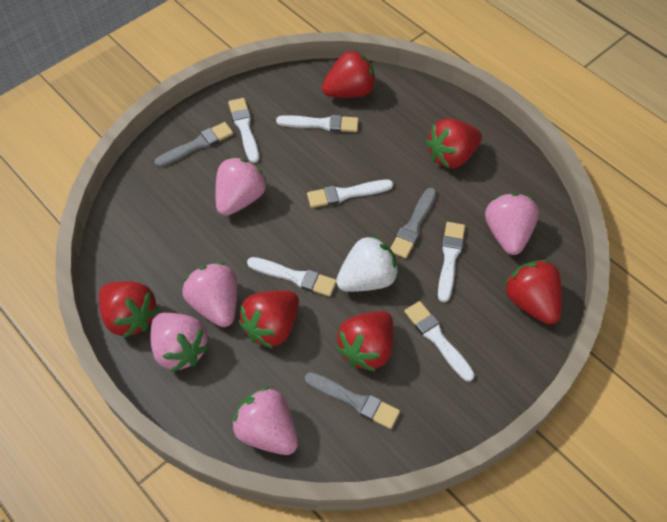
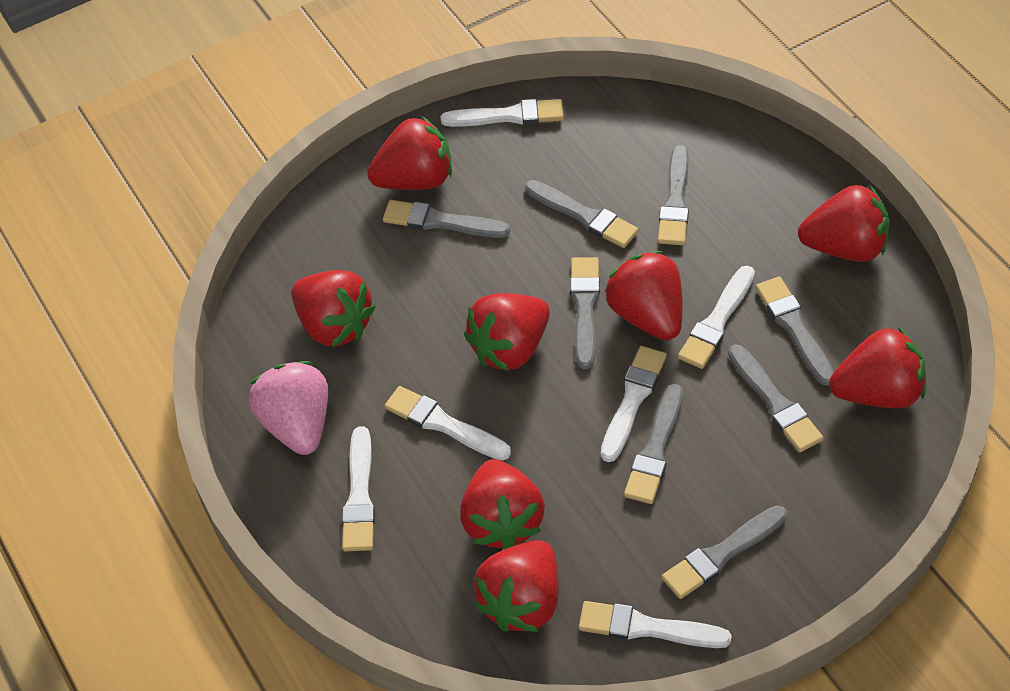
grey brush: 3 -> 8
pink strawberry: 5 -> 1
red strawberry: 6 -> 8
white strawberry: 1 -> 0

